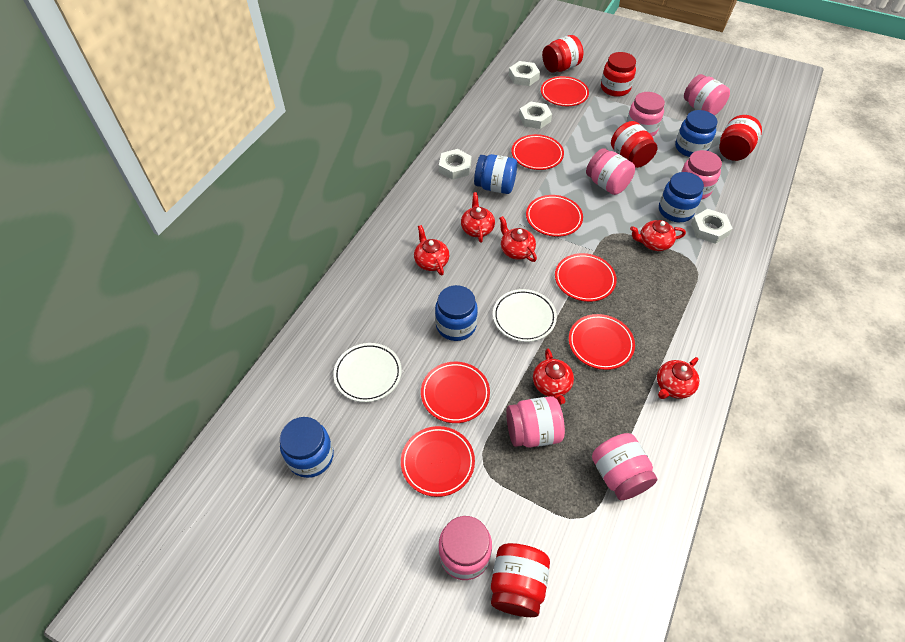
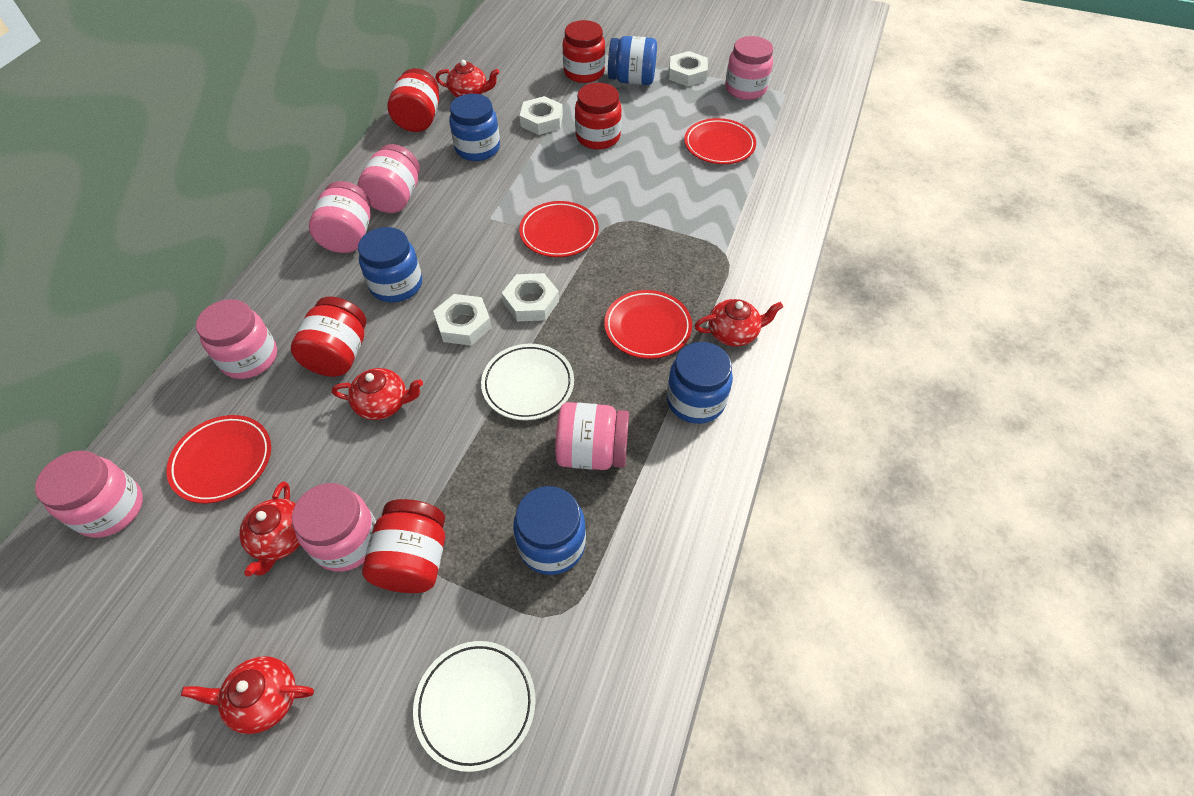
red plate: 7 -> 4
red teapot: 6 -> 5

